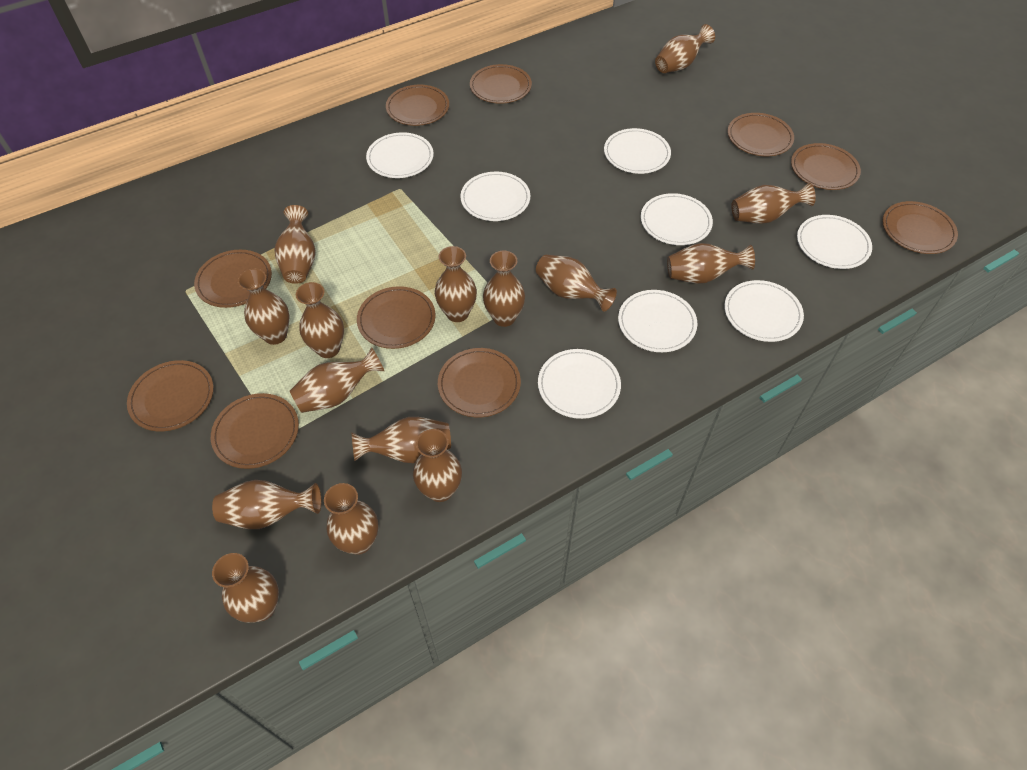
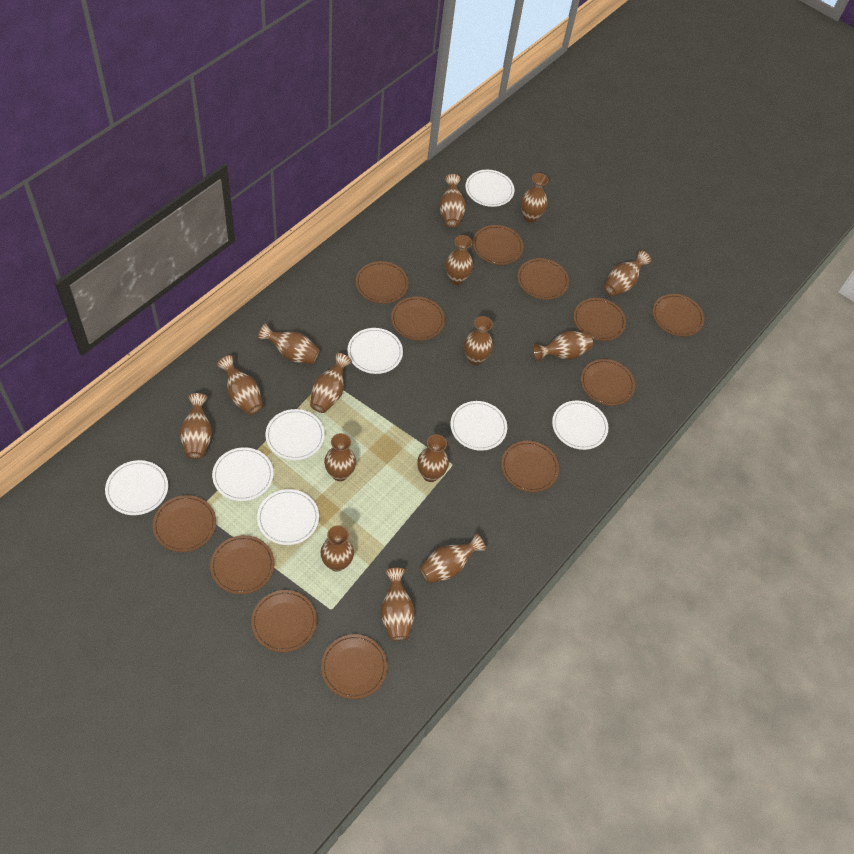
brown plate: 10 -> 12

